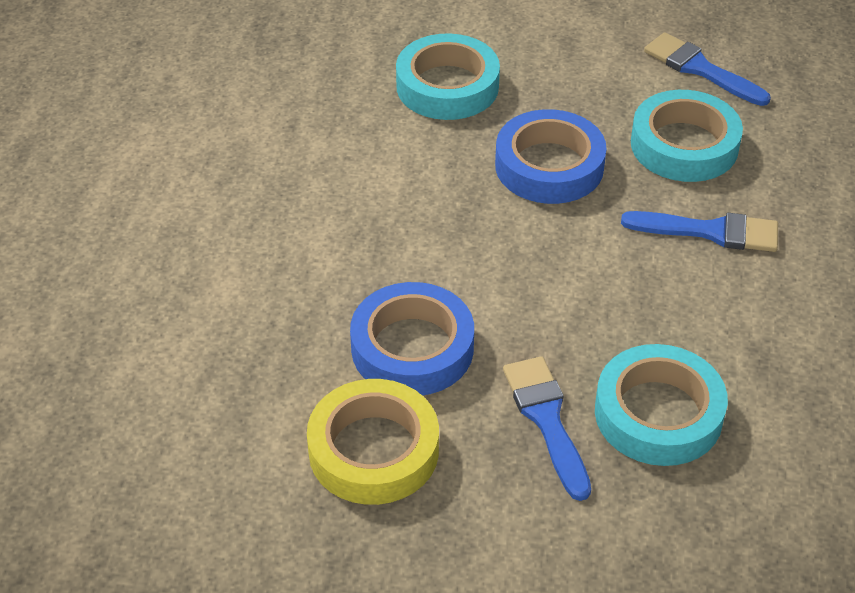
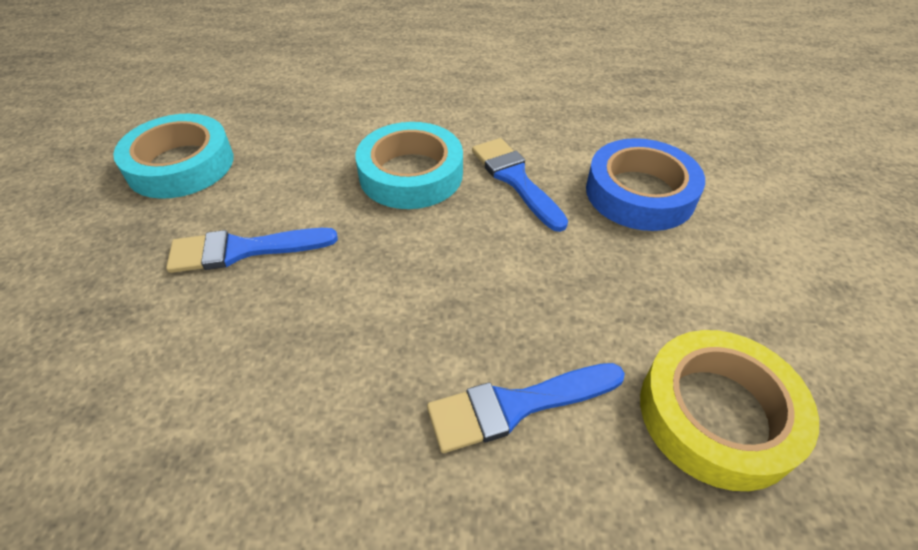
blue tape: 2 -> 1
turquoise tape: 3 -> 2

